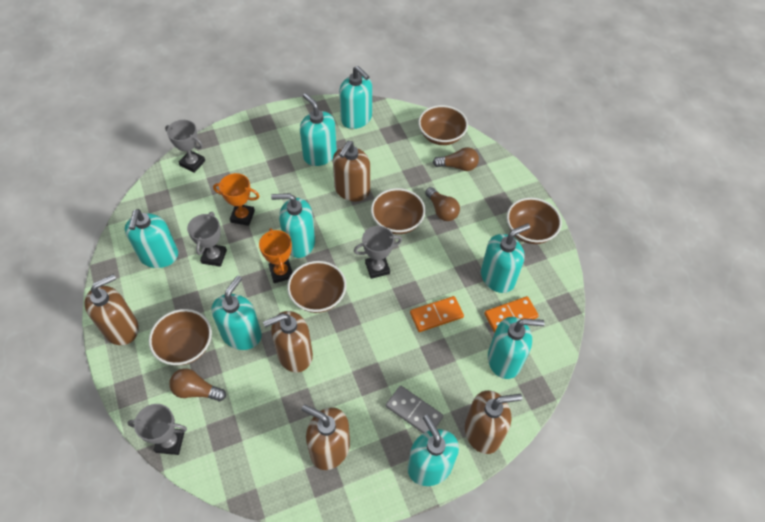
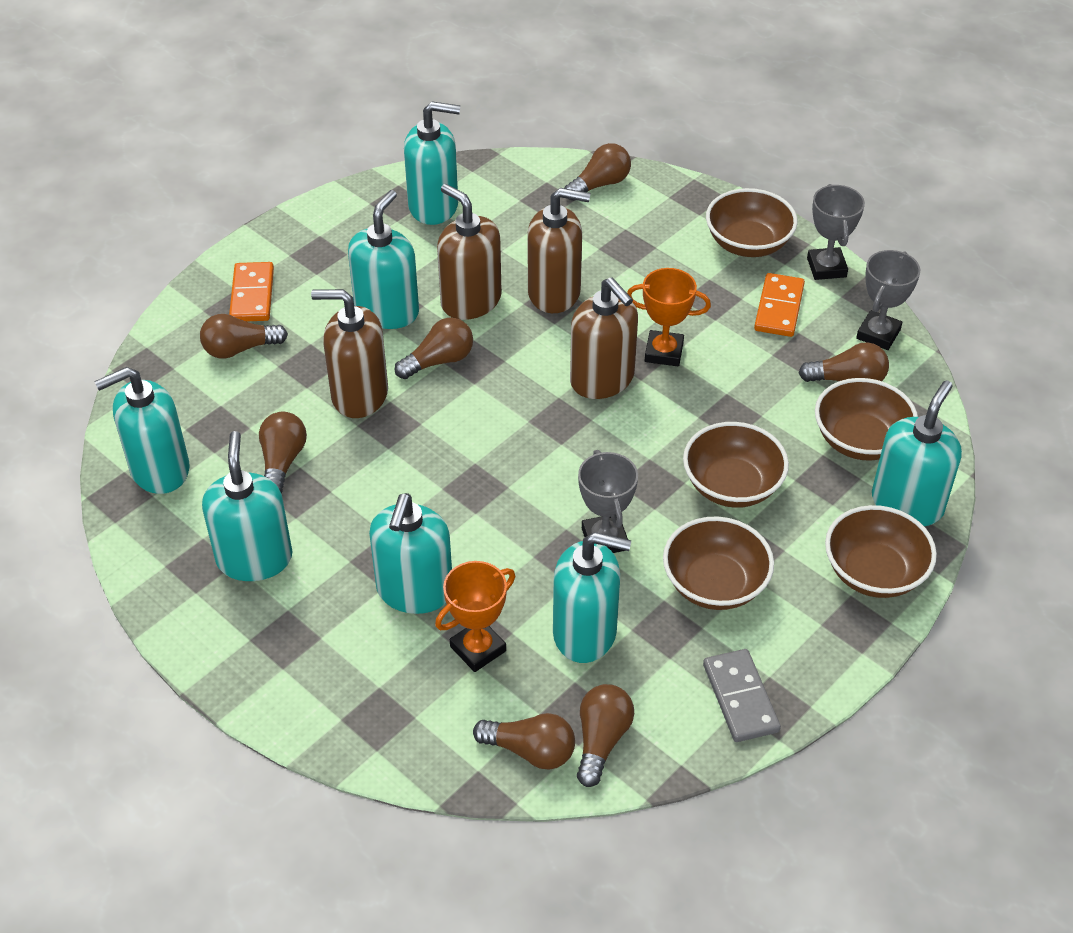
brown light bulb: 3 -> 7
brown soap dispenser: 5 -> 4
grey trophy: 4 -> 3
turquoise soap dispenser: 8 -> 7

